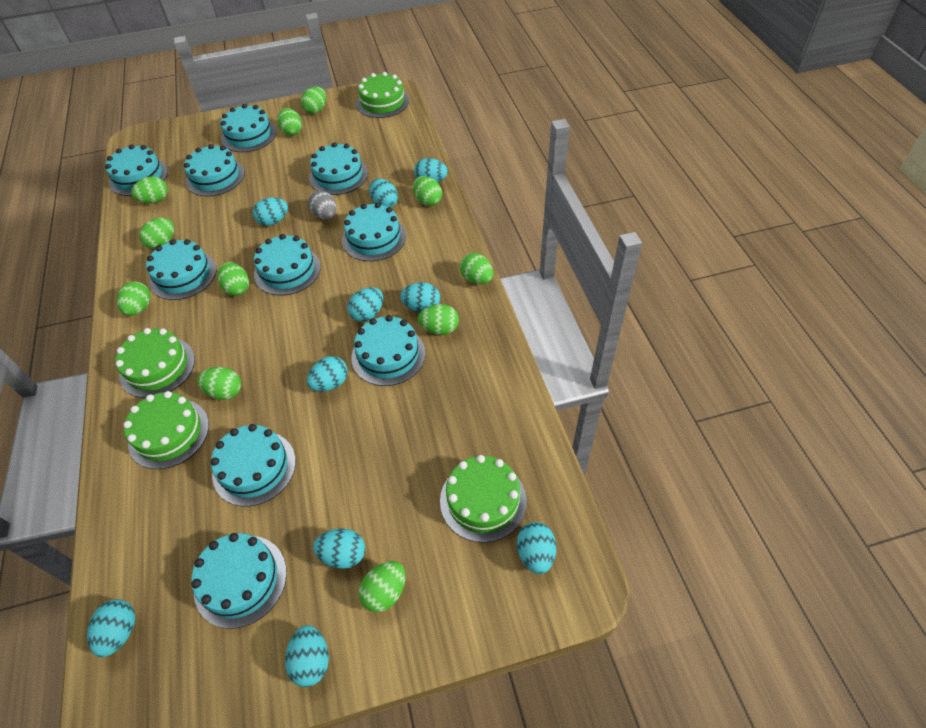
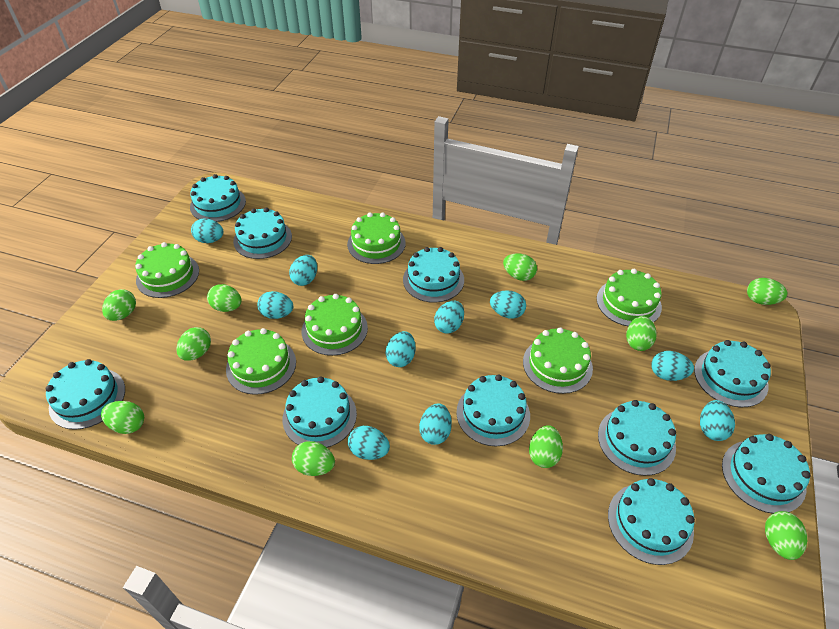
green cake: 4 -> 6
green egg: 11 -> 10
grey egg: 1 -> 0

